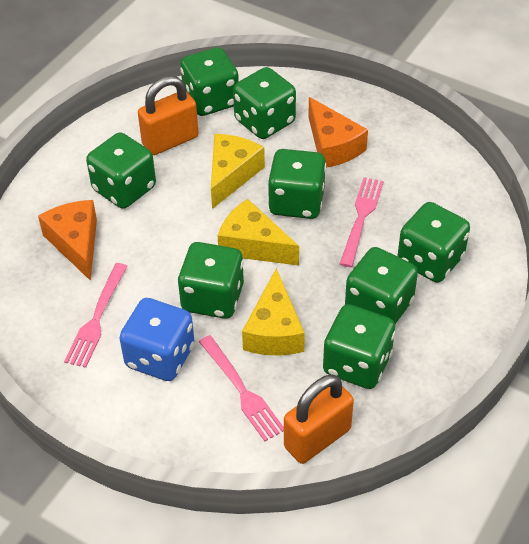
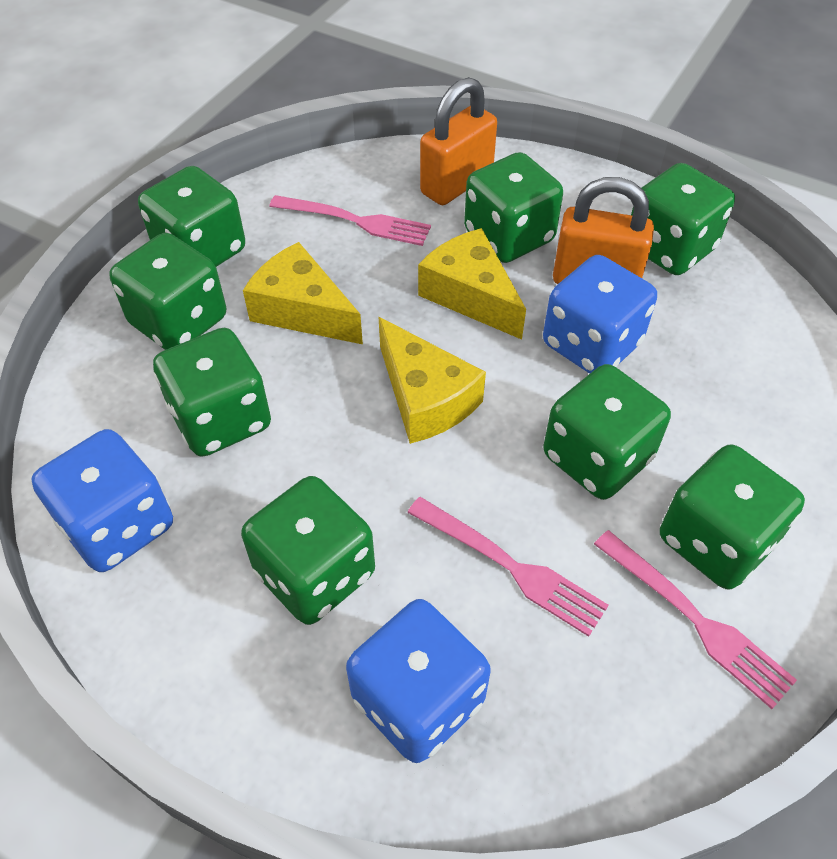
blue dice: 1 -> 3
orange cheese: 2 -> 0

